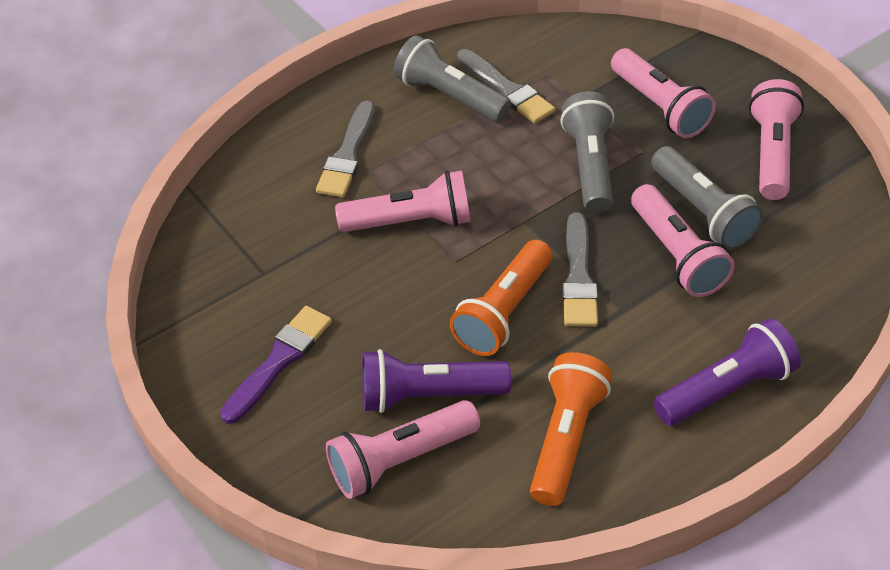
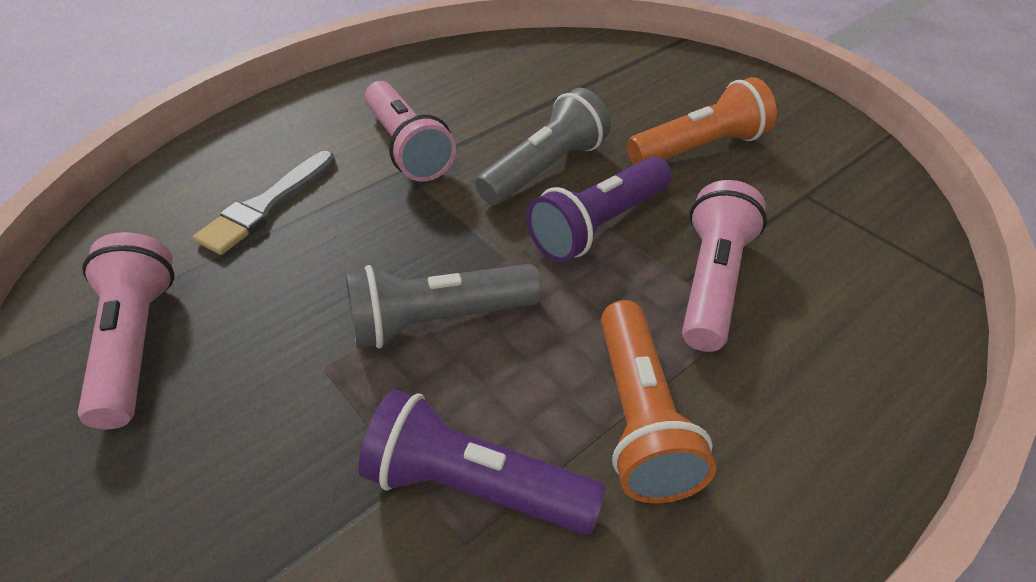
grey brush: 3 -> 1
grey flashlight: 3 -> 2
pink flashlight: 5 -> 3
purple brush: 1 -> 0

